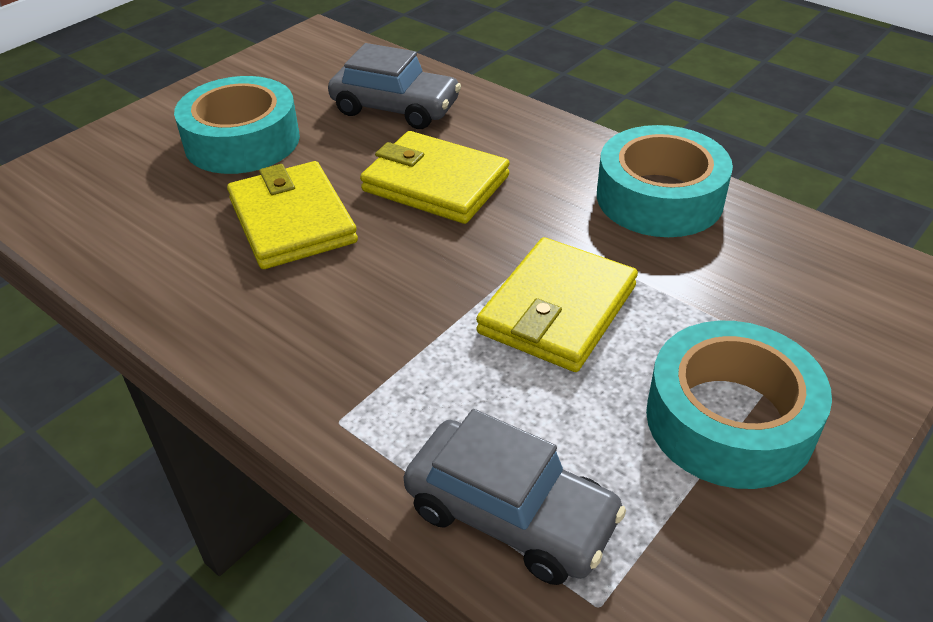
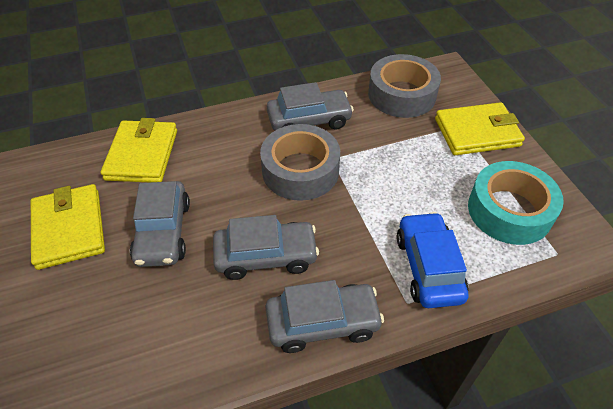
blue car: 0 -> 1
grey car: 2 -> 4
grey tape: 0 -> 2
turquoise tape: 3 -> 1

